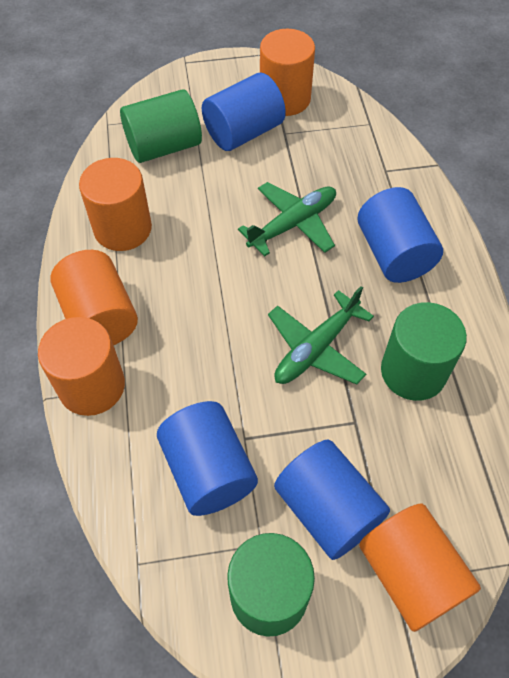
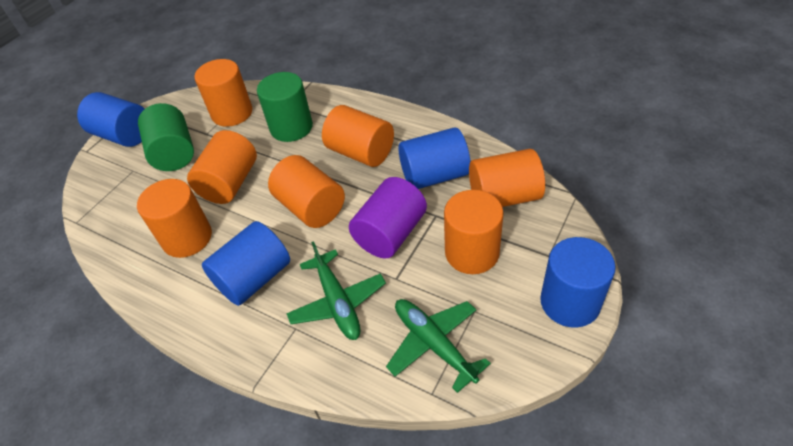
green cylinder: 3 -> 2
orange cylinder: 5 -> 7
purple cylinder: 0 -> 1

